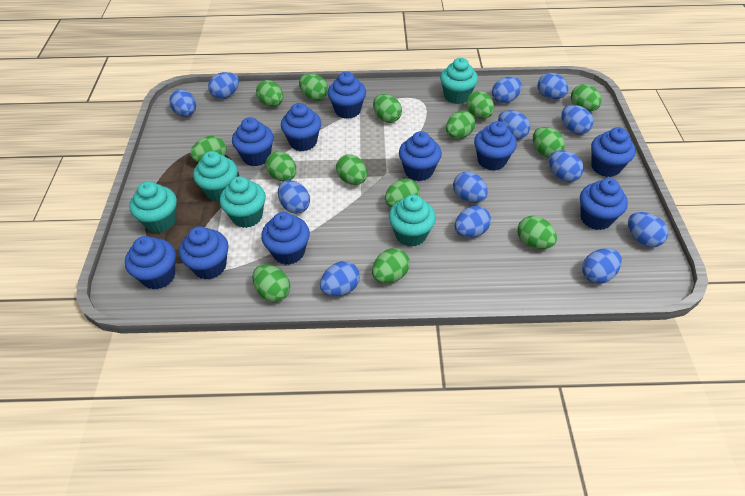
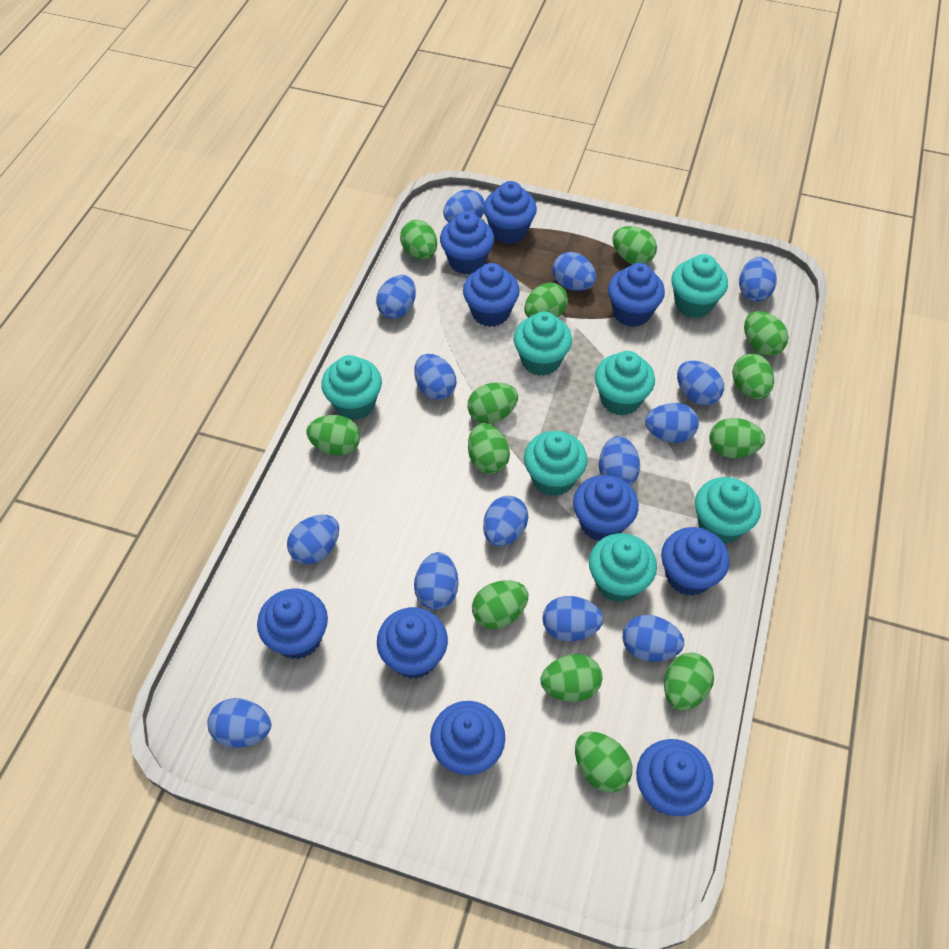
blue egg: 13 -> 14
green egg: 14 -> 13
turquoise cupcake: 5 -> 7

